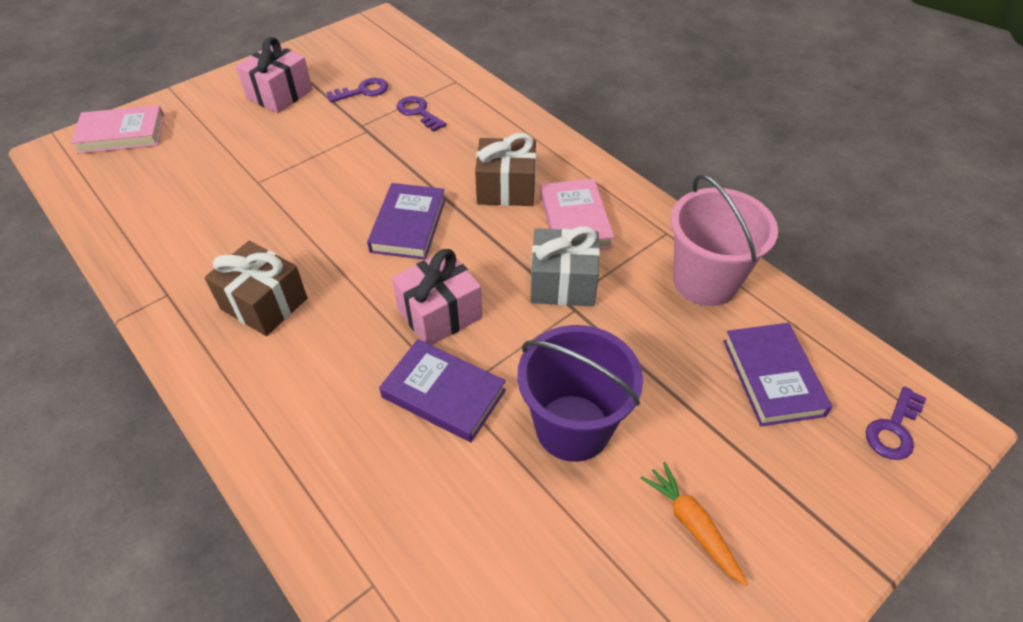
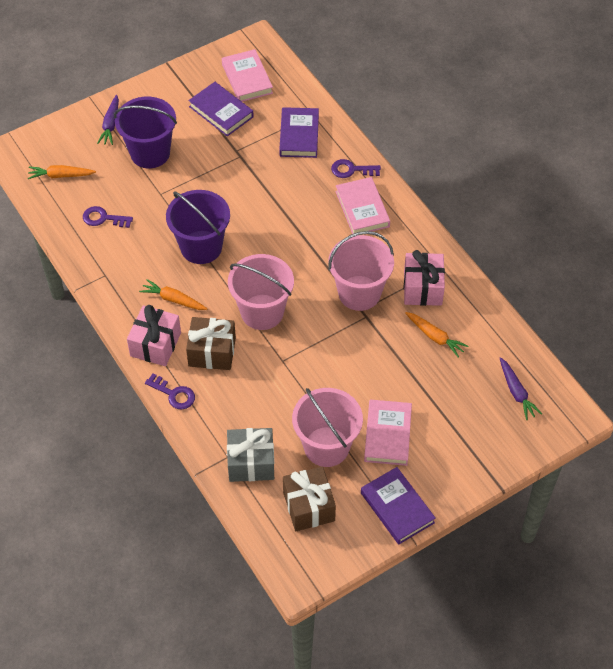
orange carrot: 1 -> 3
pink book: 2 -> 3
pink bucket: 1 -> 3
purple bucket: 1 -> 2
purple carrot: 0 -> 2

